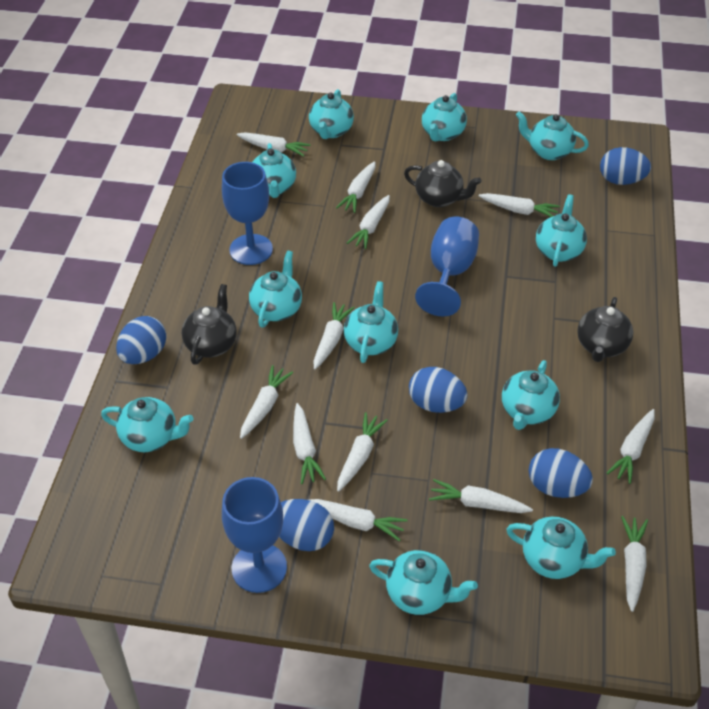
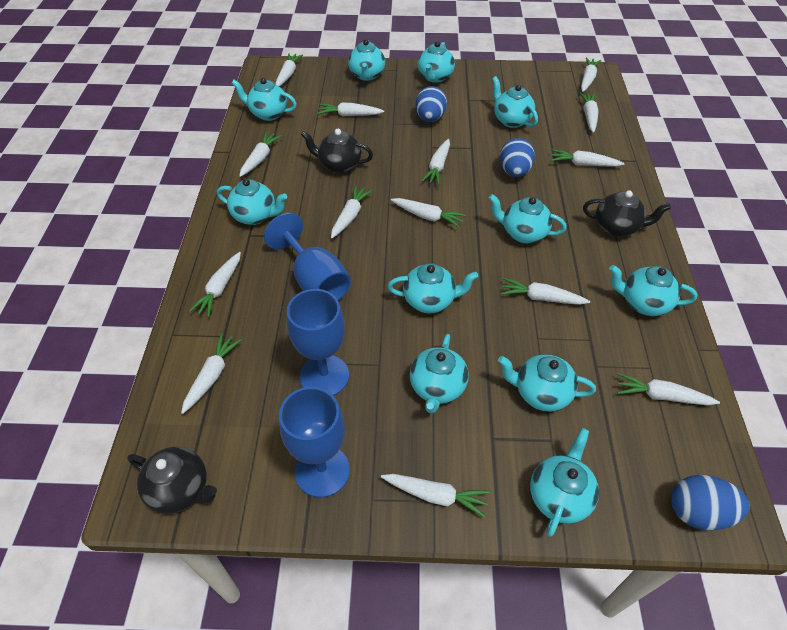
blue egg: 5 -> 3
white carrot: 12 -> 14

